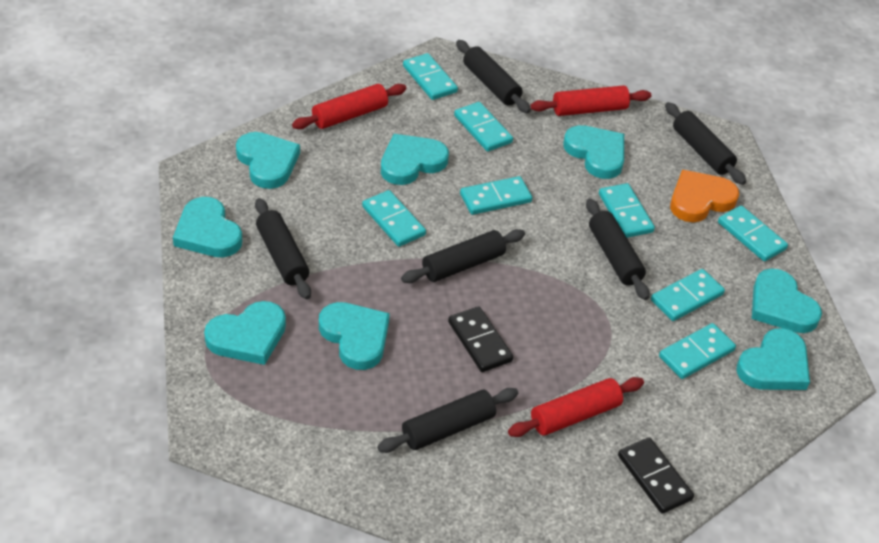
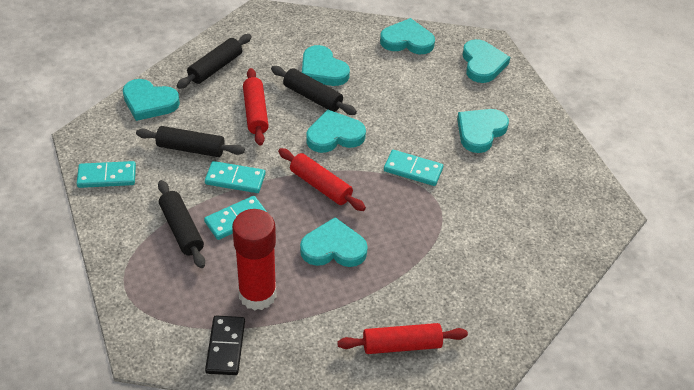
black domino: 2 -> 1
black rolling pin: 6 -> 4
orange heart: 1 -> 0
red glue stick: 0 -> 1
turquoise domino: 8 -> 4
turquoise heart: 8 -> 7

